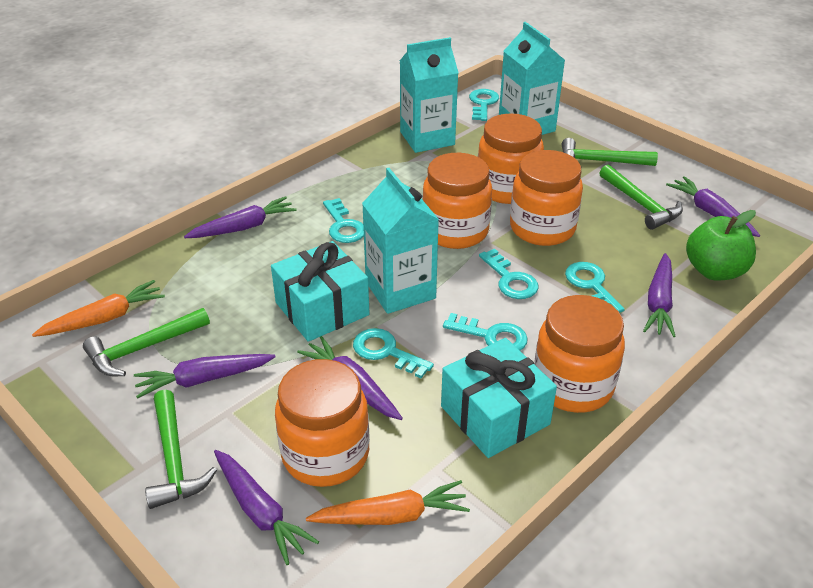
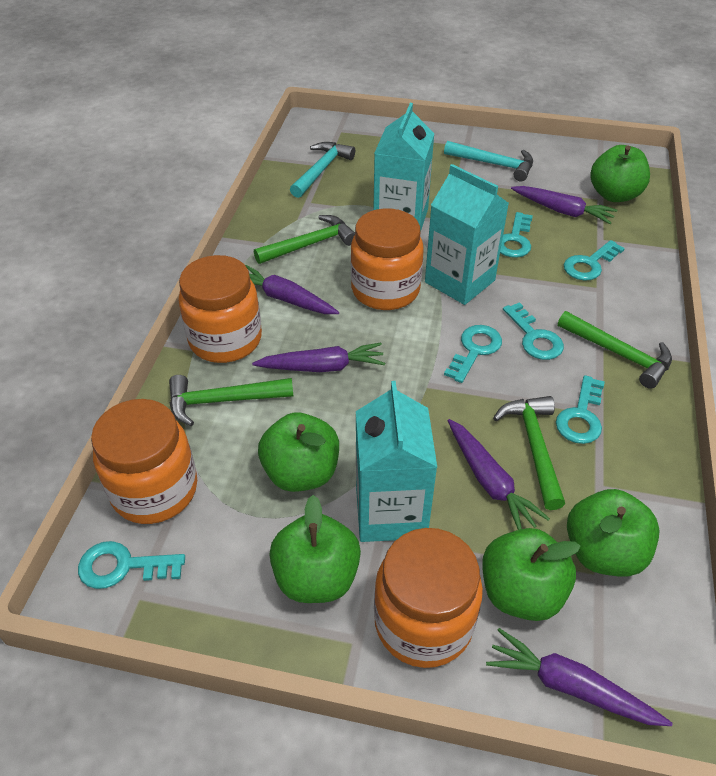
green apple: 1 -> 5
orange carrot: 2 -> 0
orange jar: 5 -> 4
purple carrot: 6 -> 5
turquoise gift: 2 -> 0
turquoise hammer: 0 -> 2

